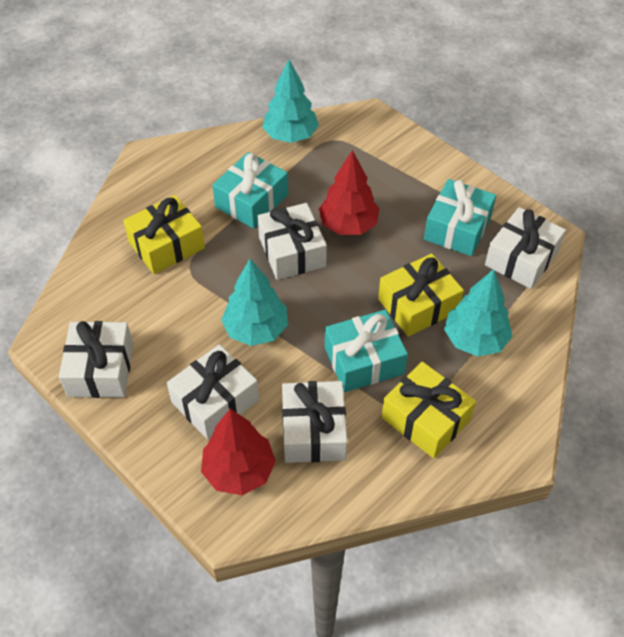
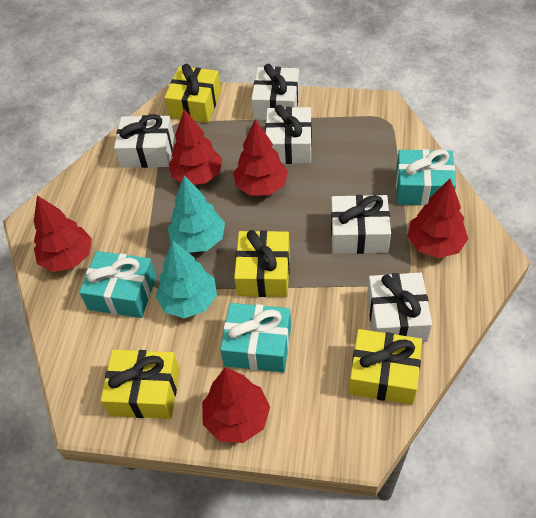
red tree: 2 -> 5
turquoise tree: 3 -> 2
yellow gift: 3 -> 4

